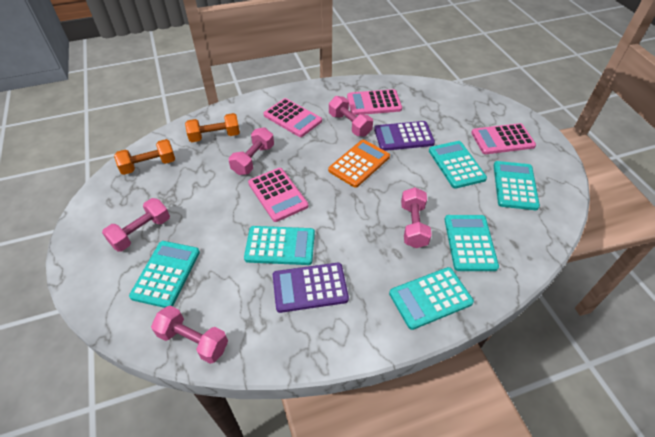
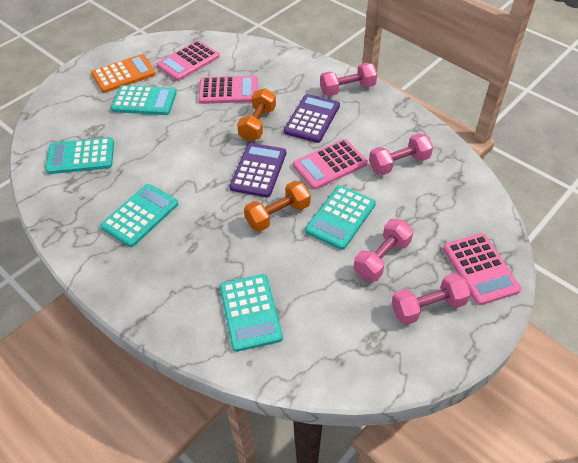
pink dumbbell: 5 -> 4
turquoise calculator: 6 -> 5

